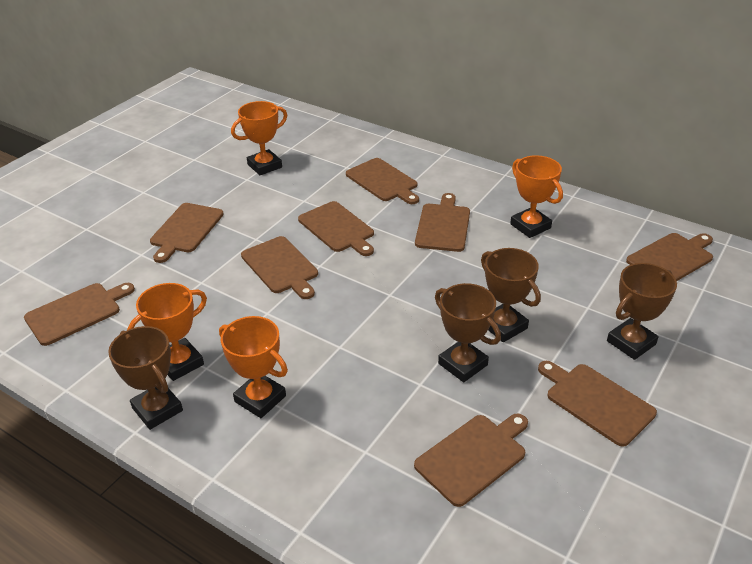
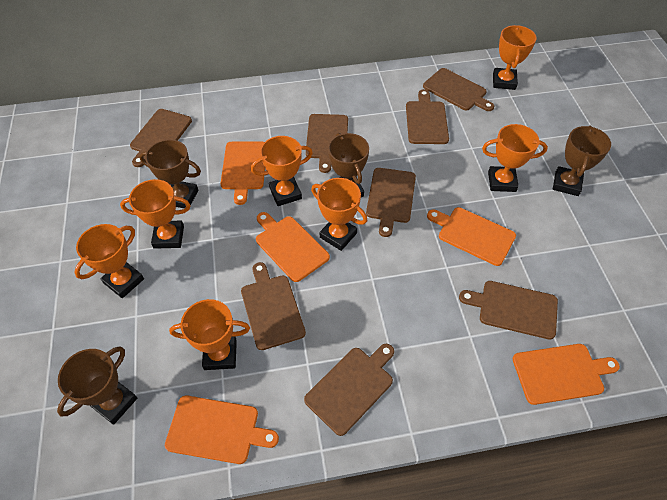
brown cutting board: 9 -> 8
orange cutting board: 0 -> 5
orange trophy: 4 -> 7

